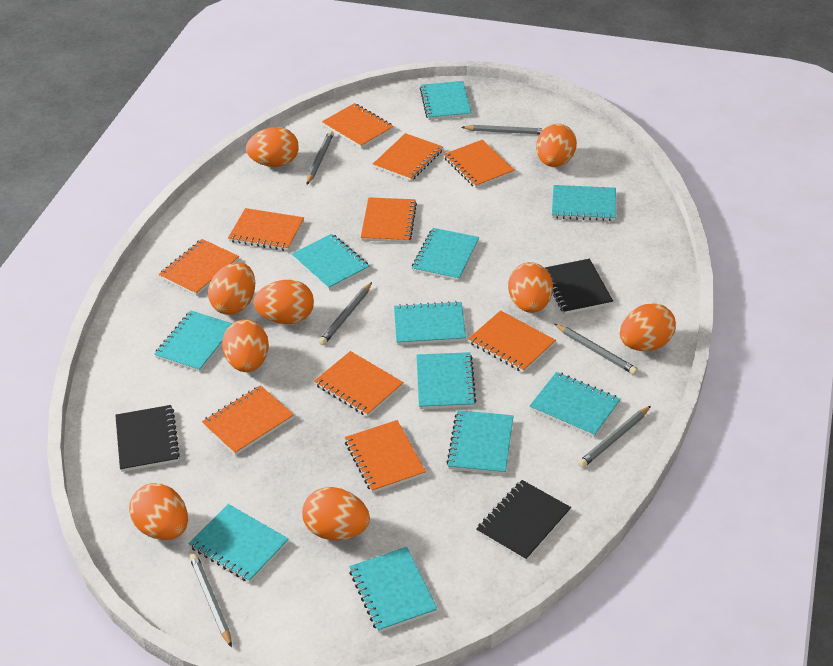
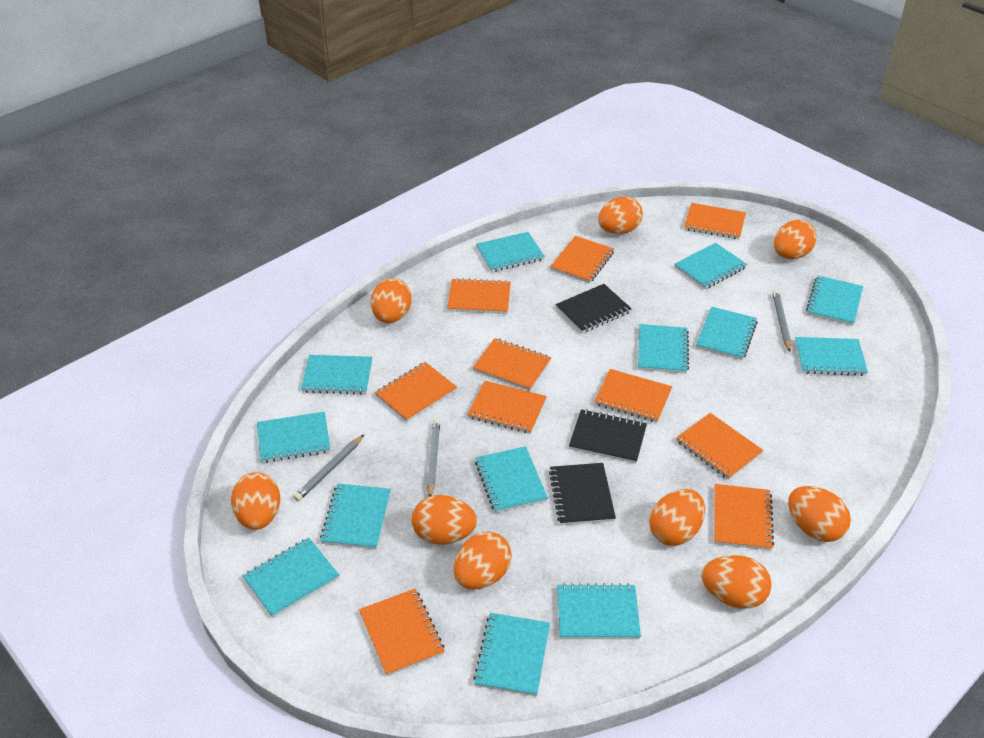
grey pencil: 6 -> 3
turquoise notebook: 11 -> 13

